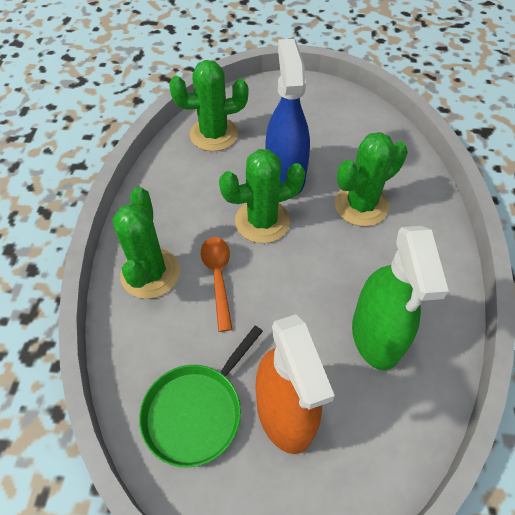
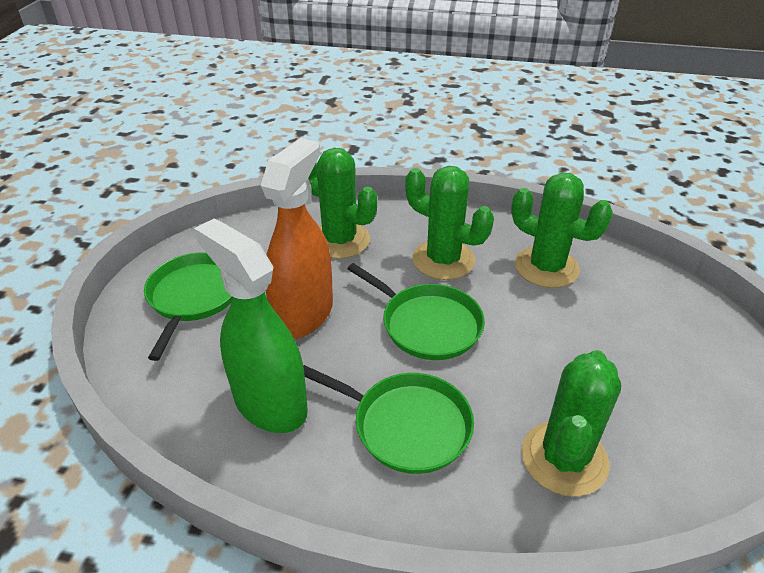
blue spray bottle: 1 -> 0
green pan: 1 -> 3
orange spoon: 1 -> 0

